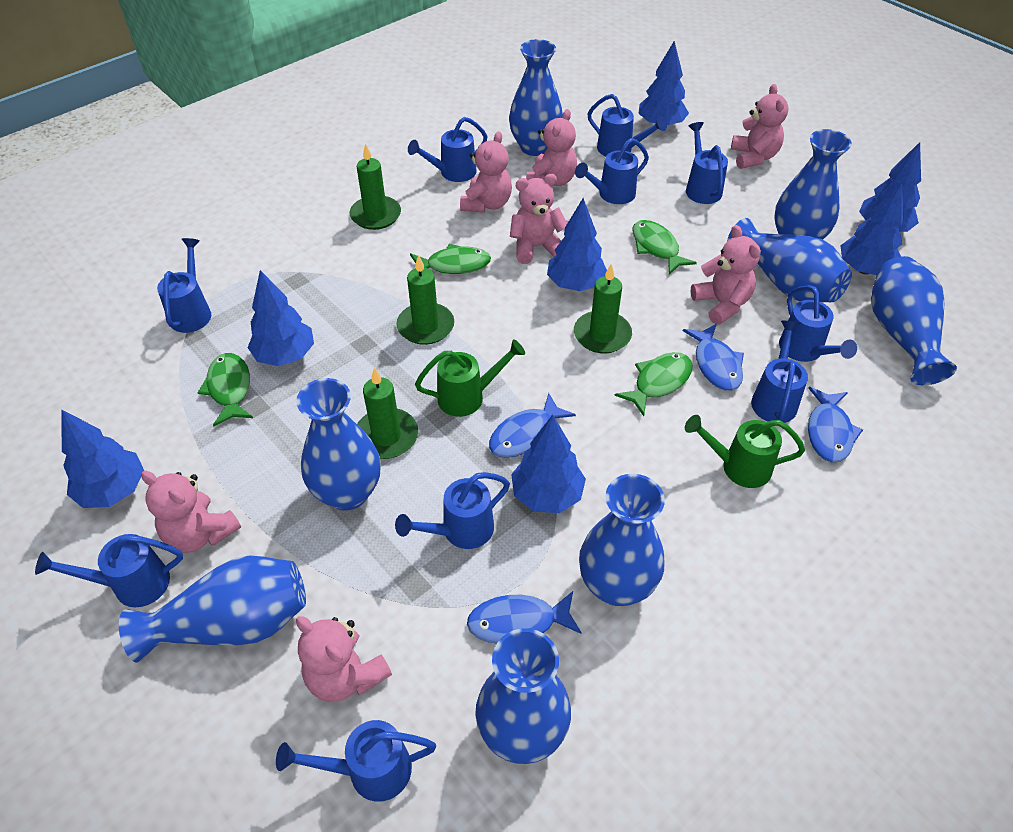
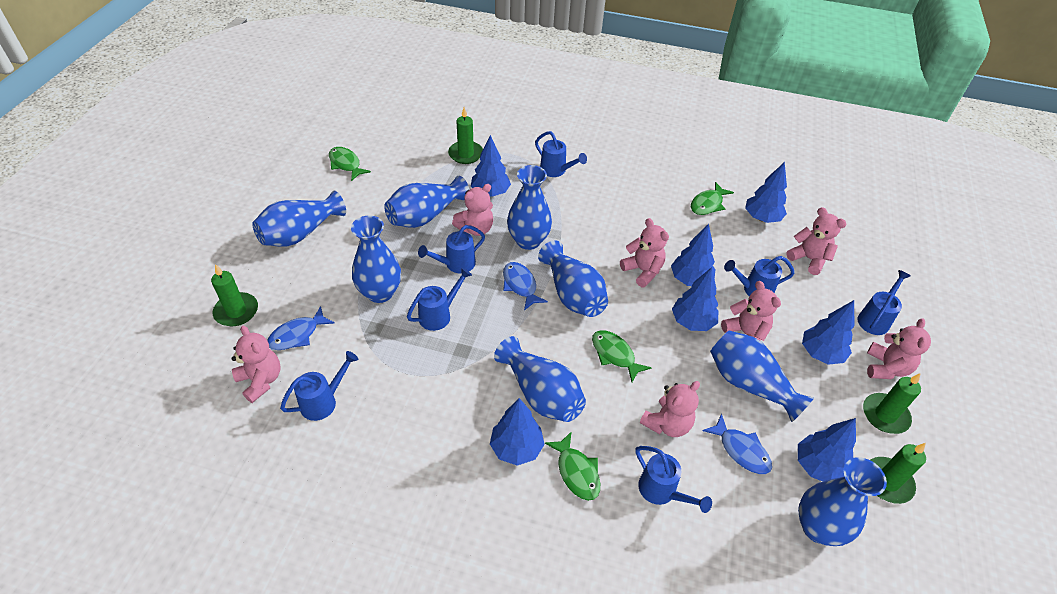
blue fish: 4 -> 3
blue watering can: 10 -> 7
green watering can: 2 -> 0

